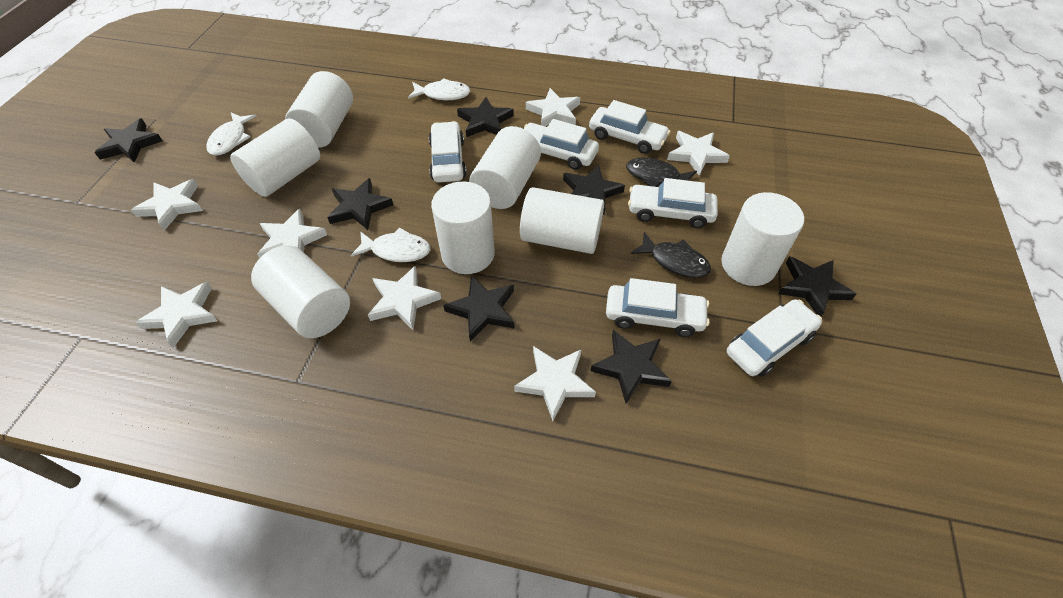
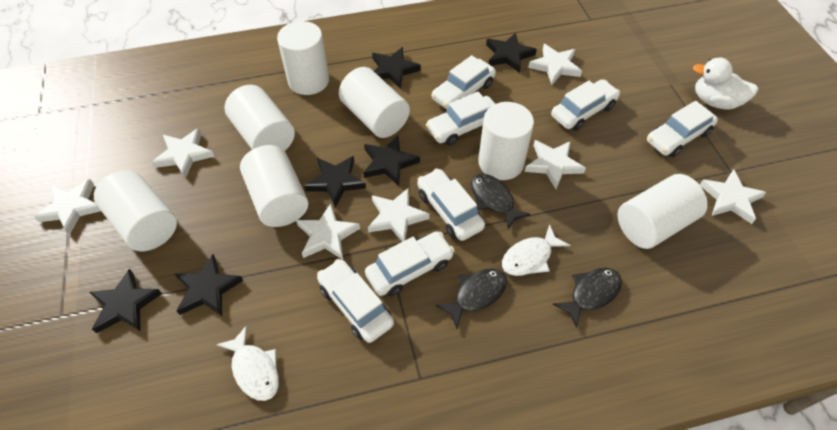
black fish: 2 -> 3
black star: 7 -> 6
white car: 6 -> 7
white duck: 0 -> 1
white fish: 3 -> 2

